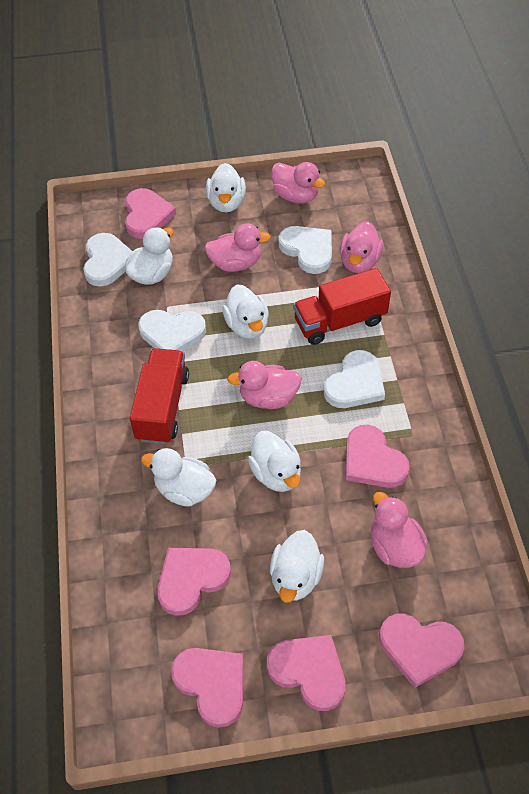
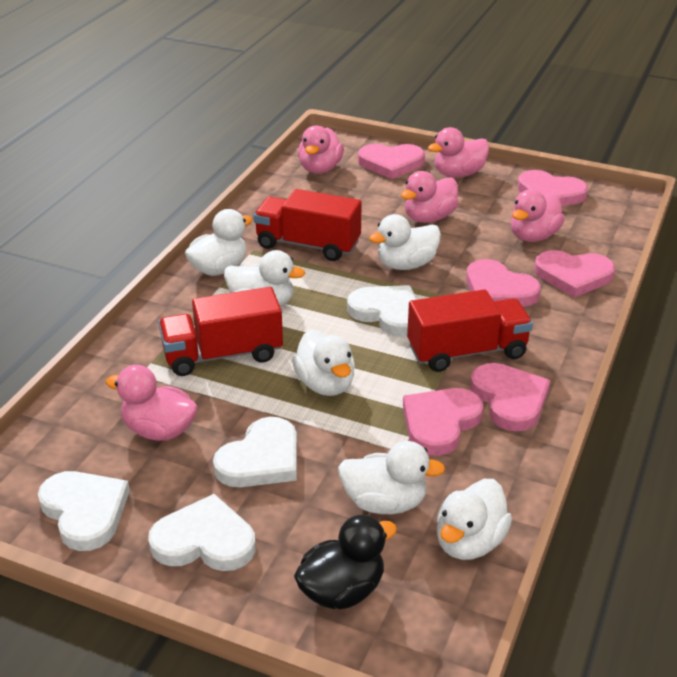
black duck: 0 -> 1
red truck: 2 -> 3

